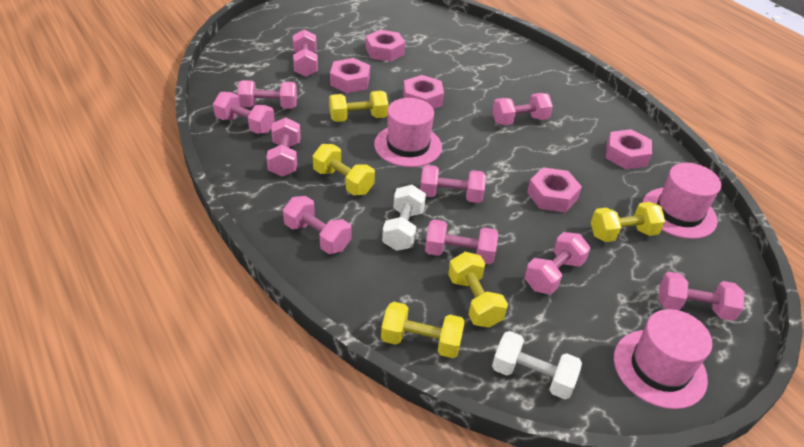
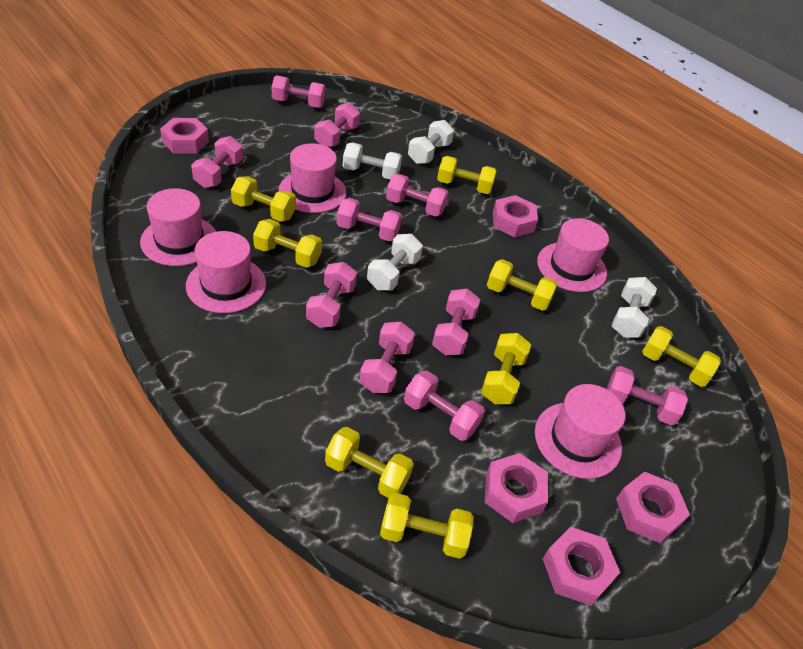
pink hat: 3 -> 5
white dumbbell: 2 -> 4
yellow dumbbell: 5 -> 8

